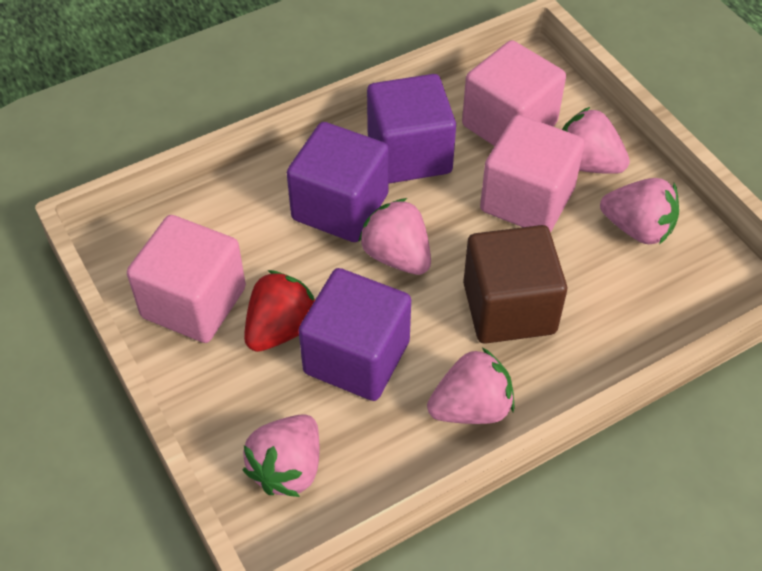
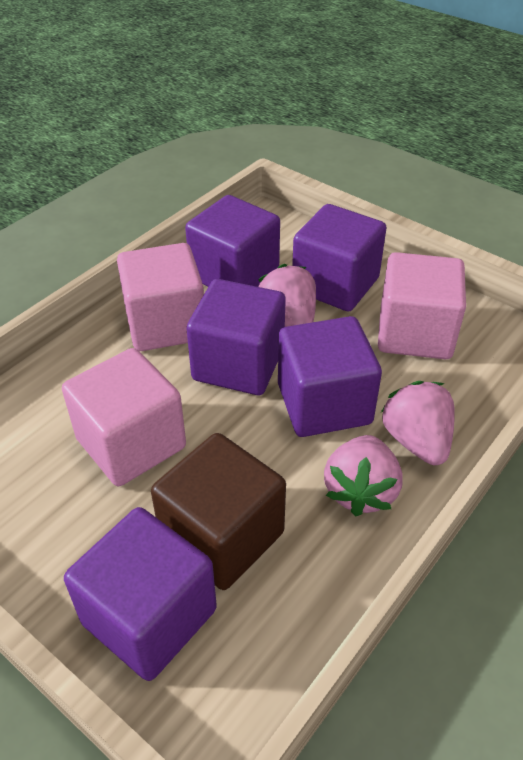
pink strawberry: 5 -> 3
purple cube: 3 -> 5
red strawberry: 1 -> 0

